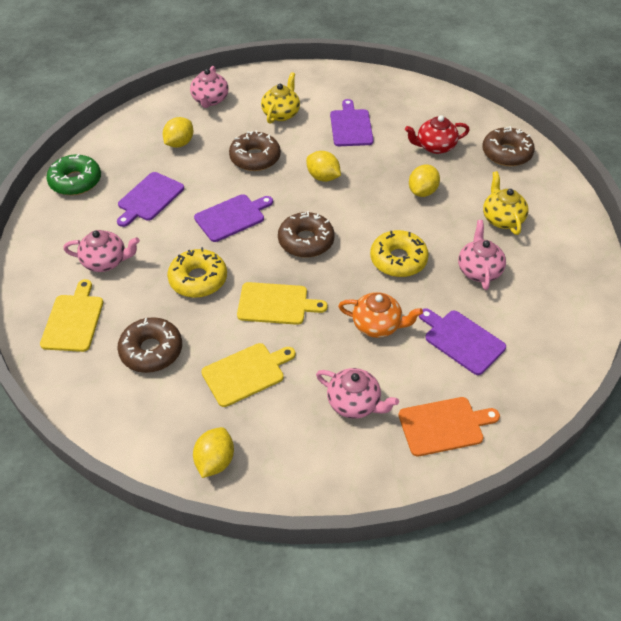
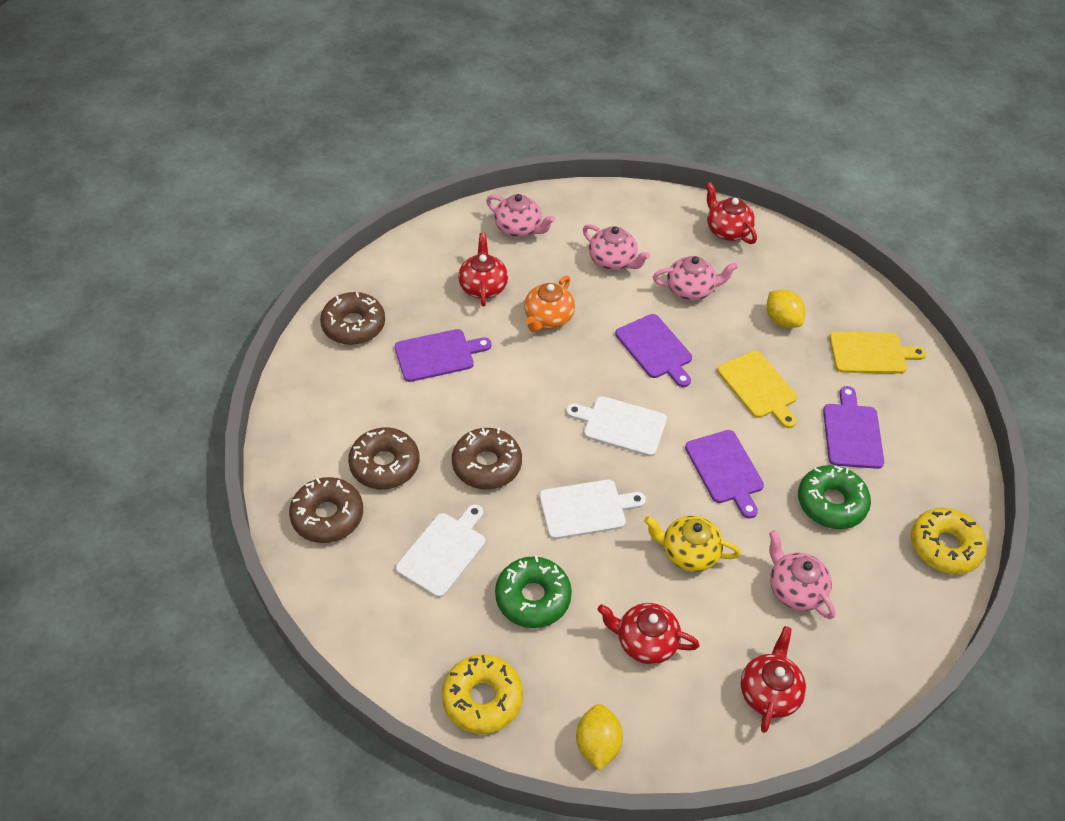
green donut: 1 -> 2
orange cutting board: 1 -> 0
red teapot: 1 -> 4
white cutting board: 0 -> 3
yellow cutting board: 3 -> 2
yellow lemon: 4 -> 2
yellow teapot: 2 -> 1

